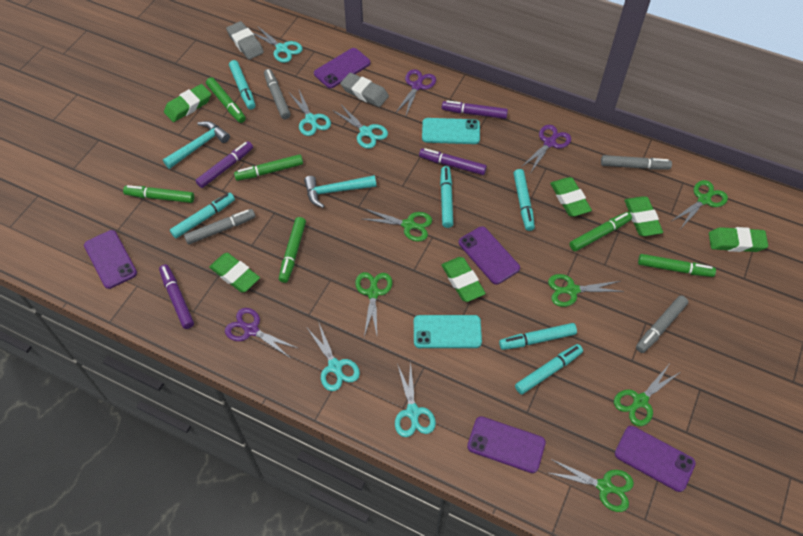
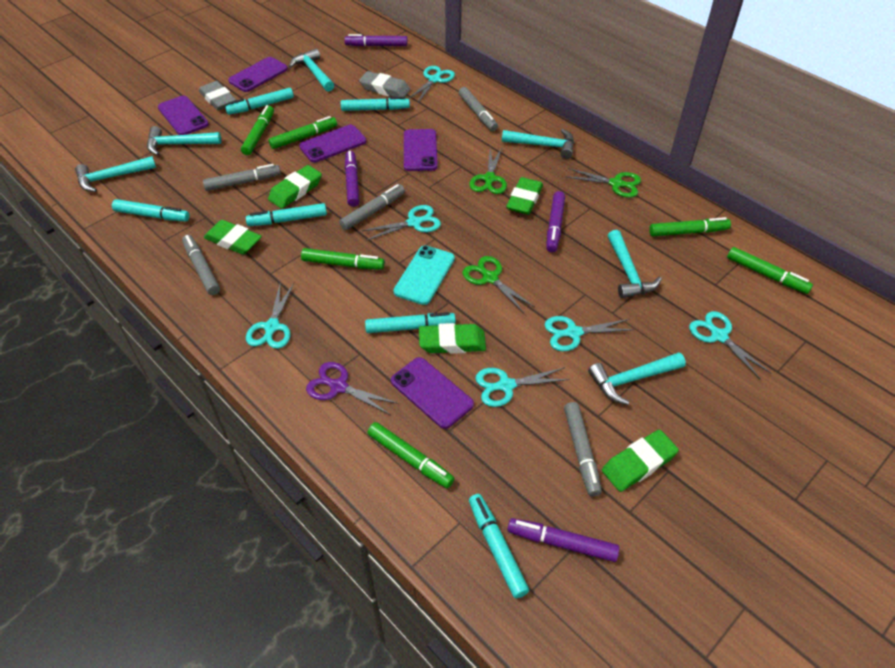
green eraser: 6 -> 5
green scissors: 6 -> 3
grey marker: 4 -> 5
purple scissors: 3 -> 1
turquoise hammer: 2 -> 6
turquoise phone: 2 -> 1
turquoise scissors: 5 -> 6

